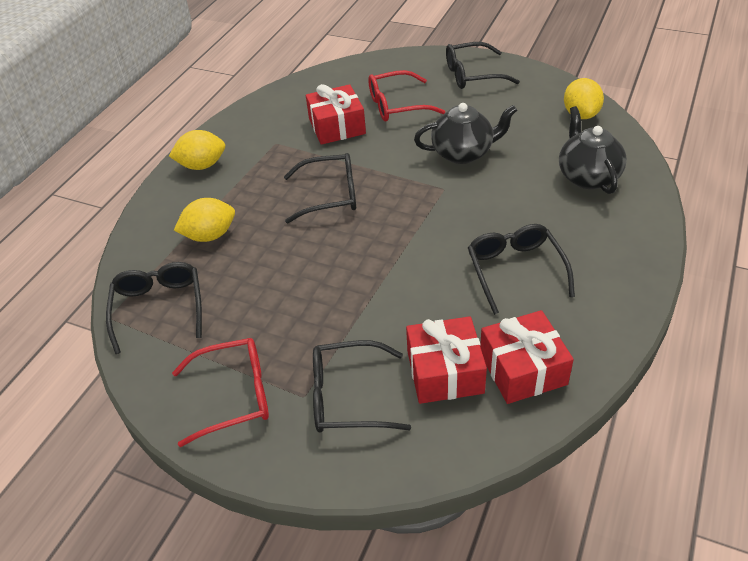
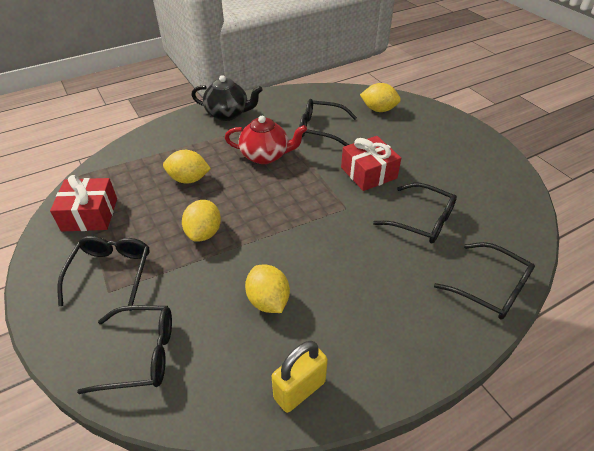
black teapot: 2 -> 1
red gift: 3 -> 2
red glasses: 2 -> 0
red teapot: 0 -> 1
yellow lemon: 3 -> 4
yellow padlock: 0 -> 1

